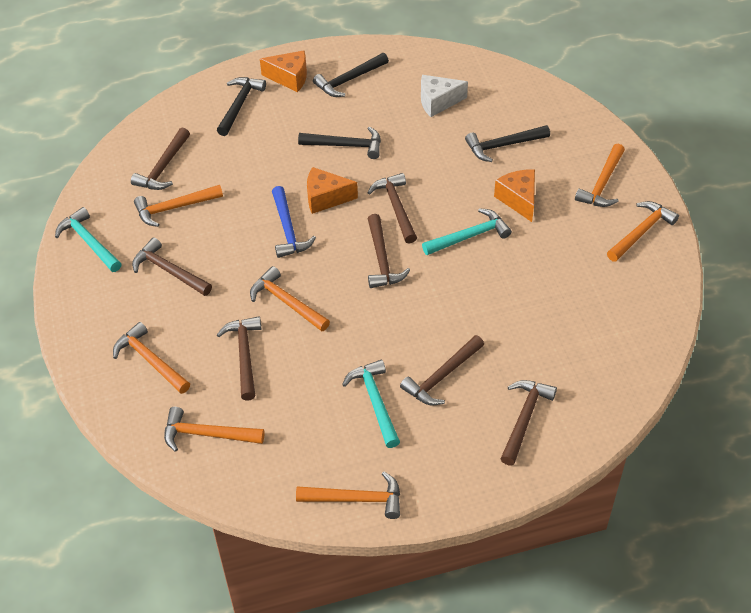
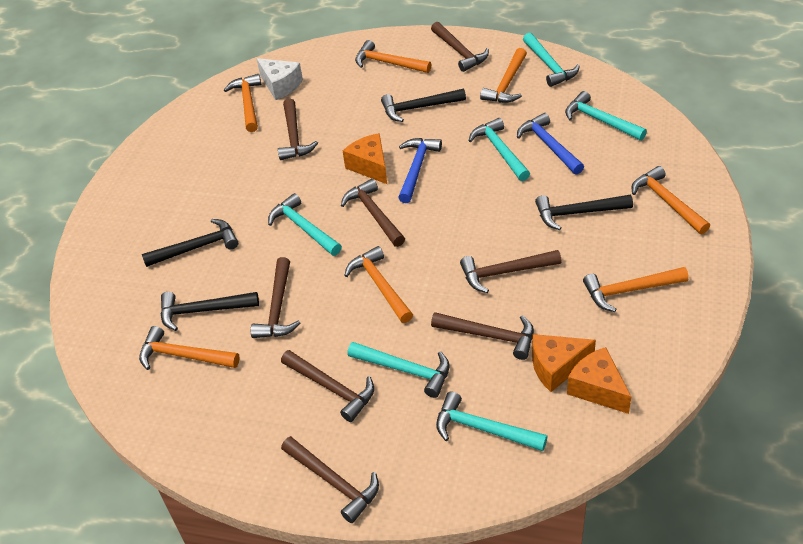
blue hammer: 1 -> 2
brown hammer: 7 -> 8
turquoise hammer: 3 -> 6

